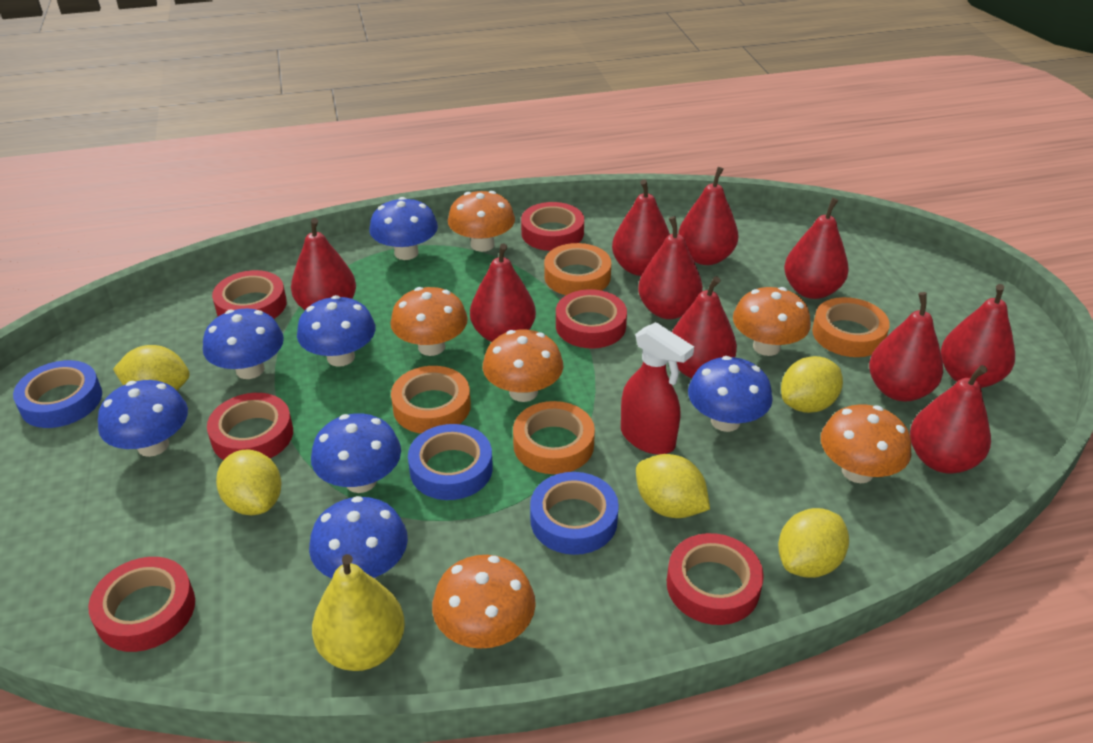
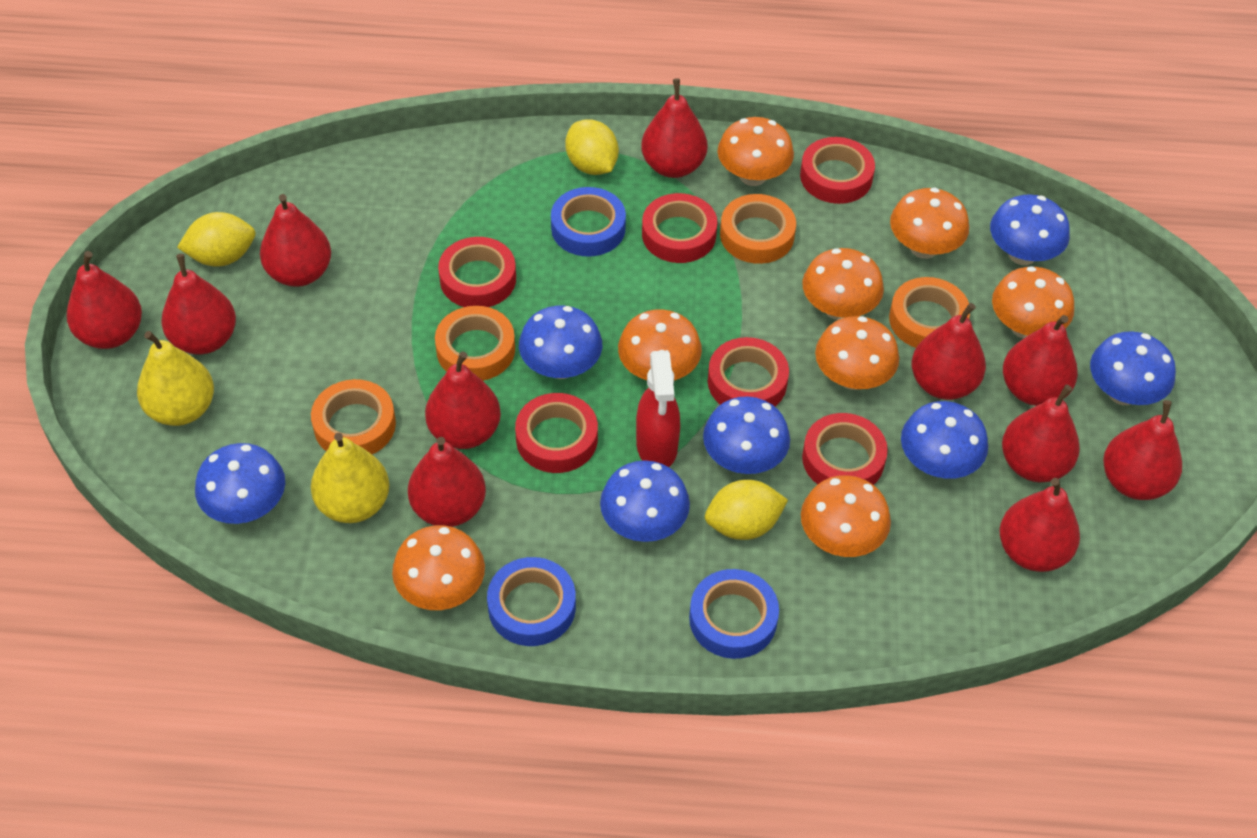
orange mushroom: 6 -> 8
red pear: 10 -> 11
yellow lemon: 5 -> 3
yellow pear: 1 -> 2

